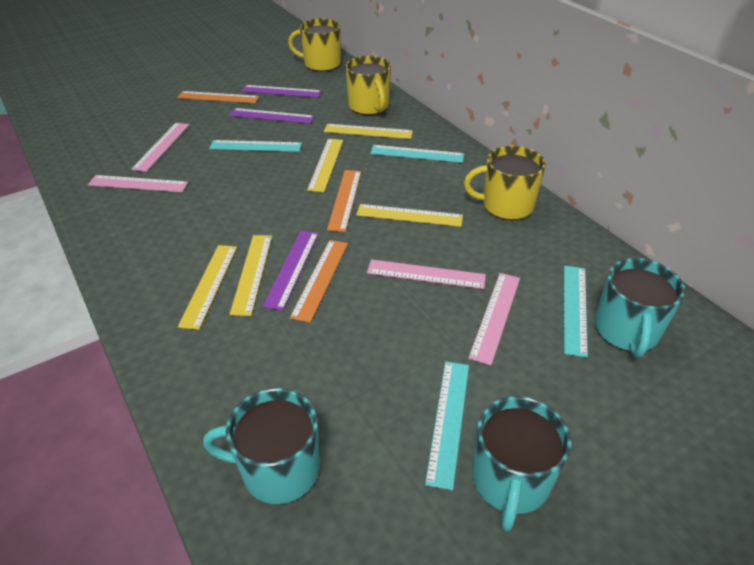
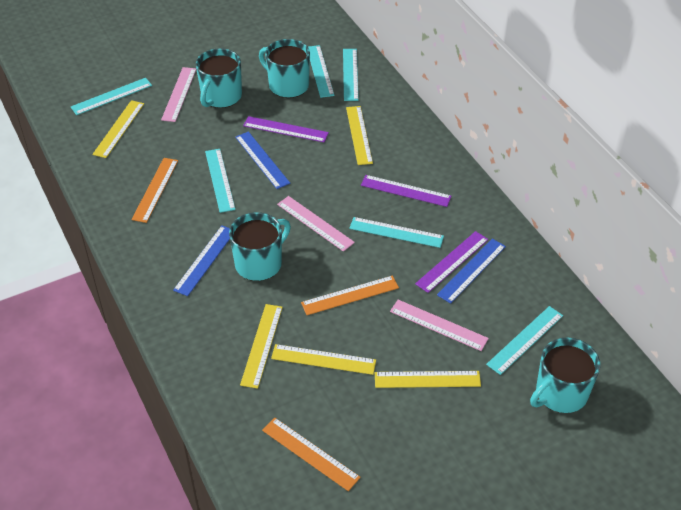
blue ruler: 0 -> 3
pink ruler: 4 -> 3
turquoise mug: 3 -> 4
turquoise ruler: 4 -> 6
yellow mug: 3 -> 0

